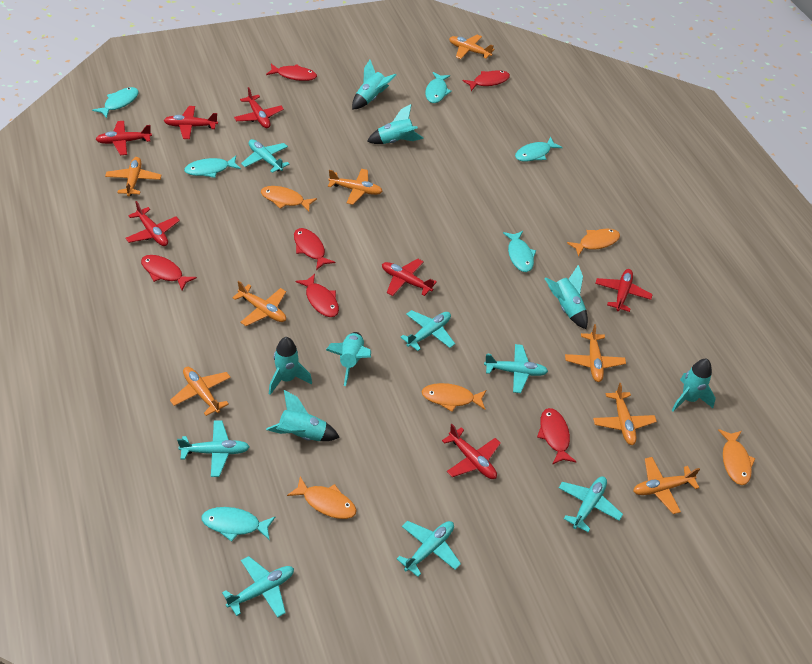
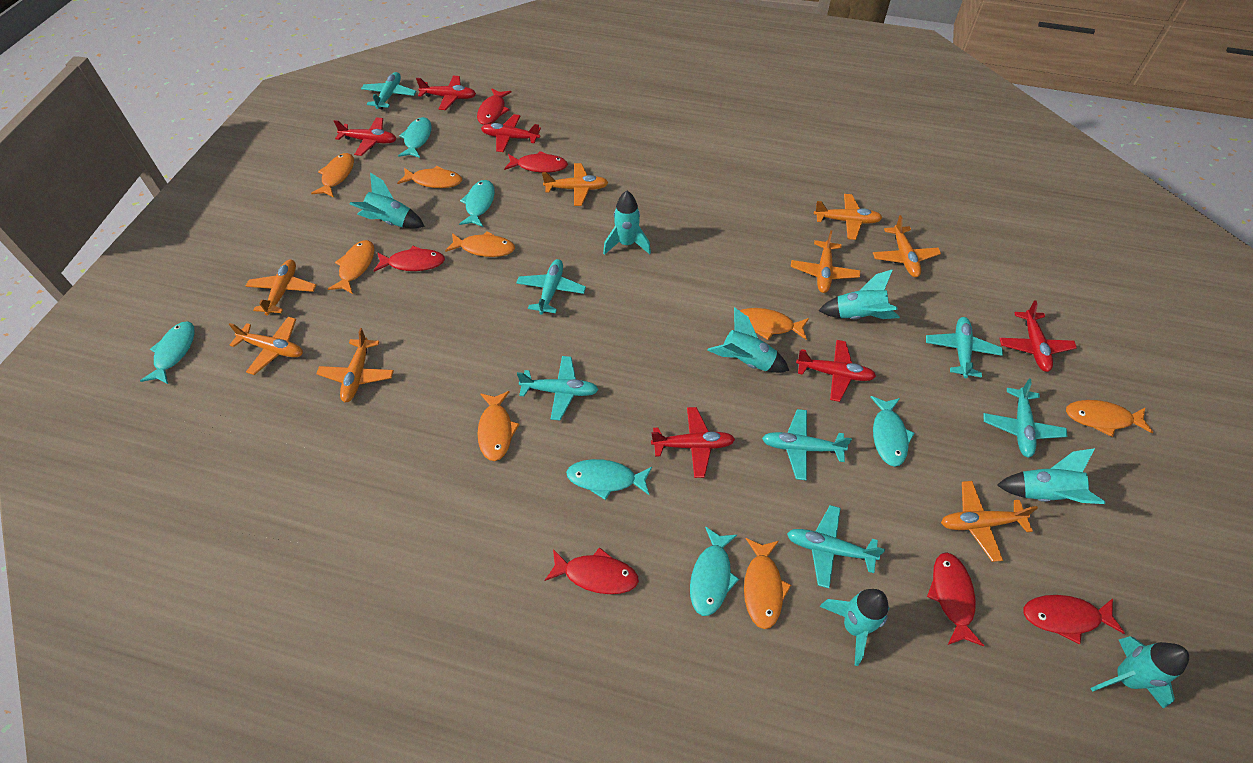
orange fish: 5 -> 8
red plane: 7 -> 6

